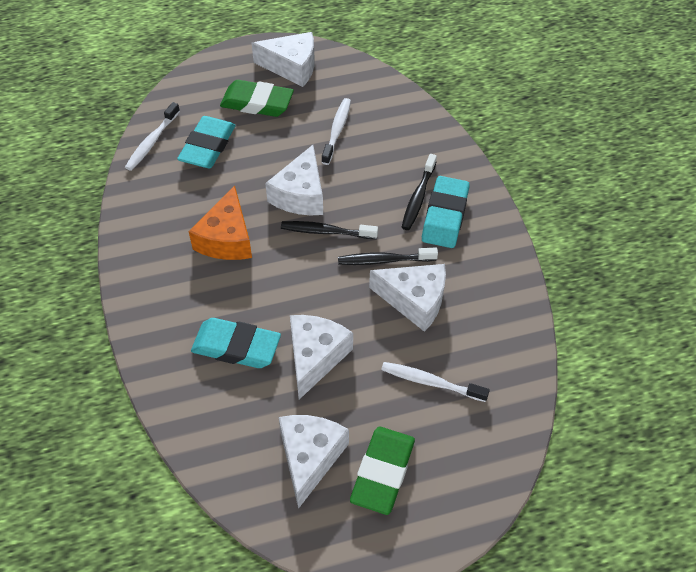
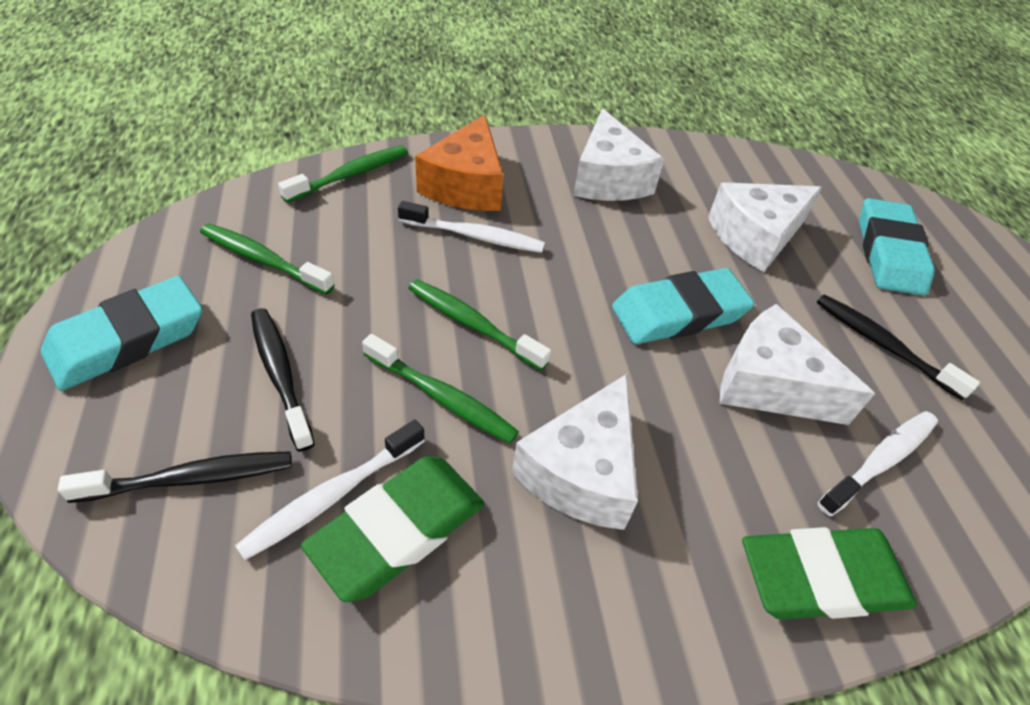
green toothbrush: 0 -> 4
white cheese: 5 -> 4

